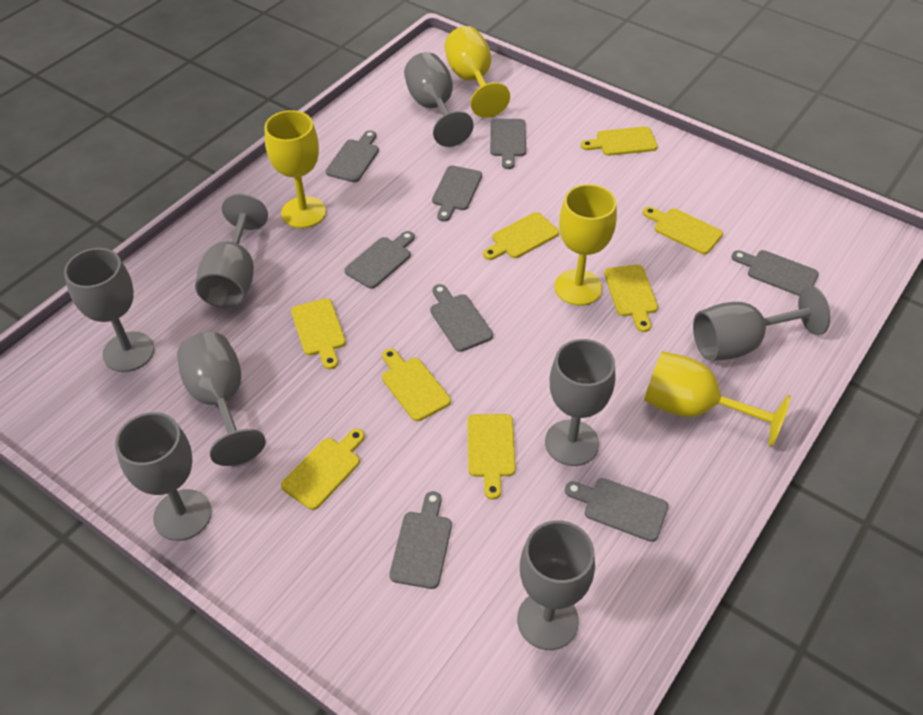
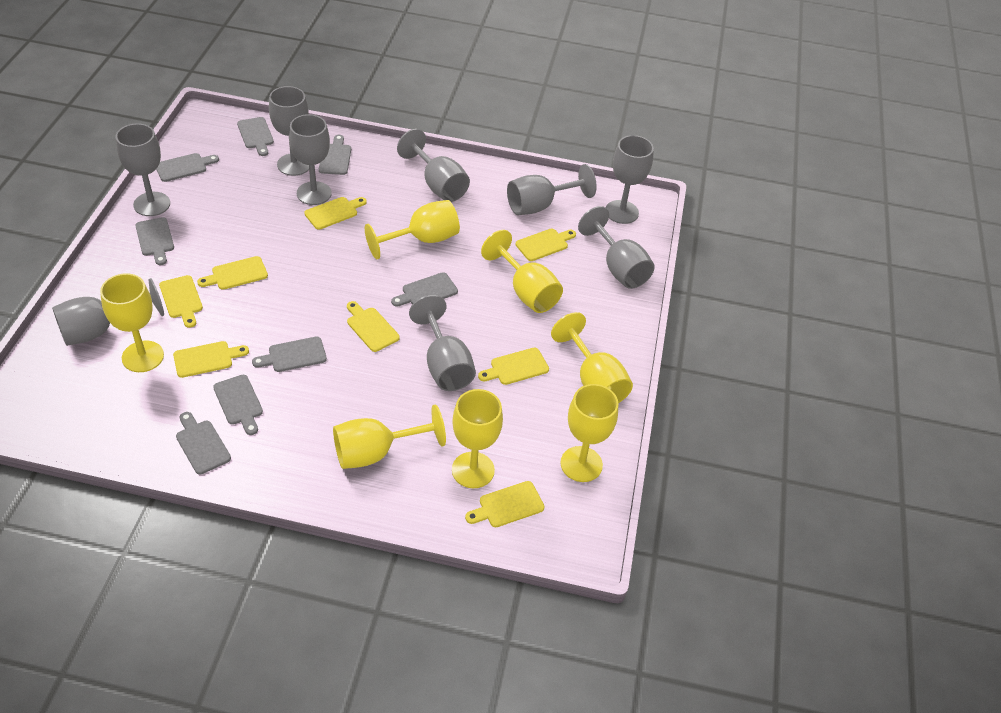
grey goblet: 8 -> 9
yellow goblet: 4 -> 7

